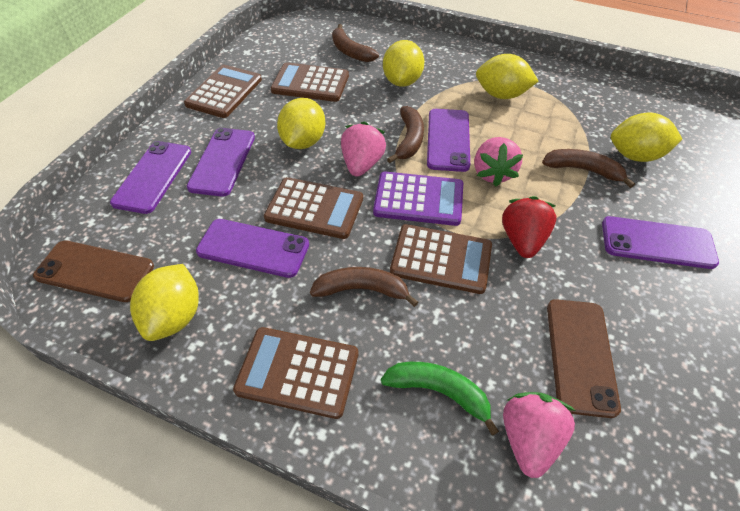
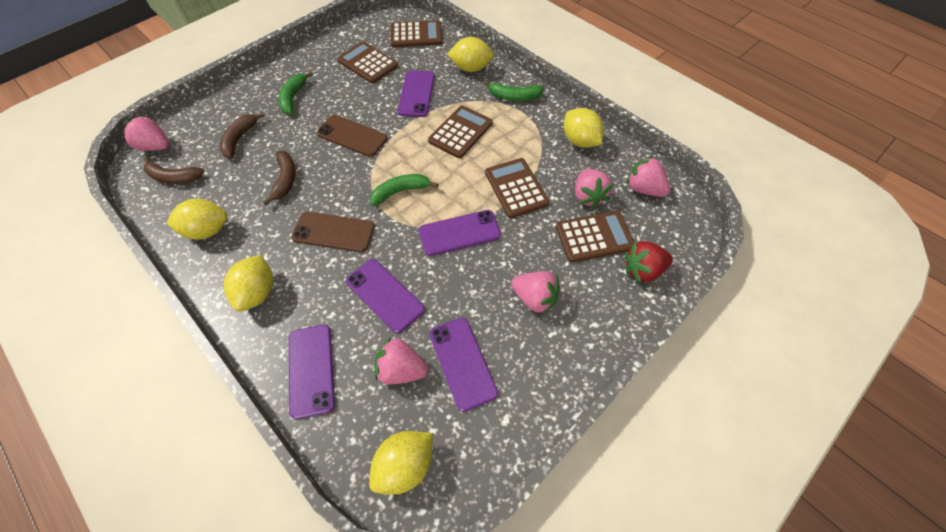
brown banana: 4 -> 3
green banana: 1 -> 3
pink strawberry: 3 -> 5
purple calculator: 1 -> 0

